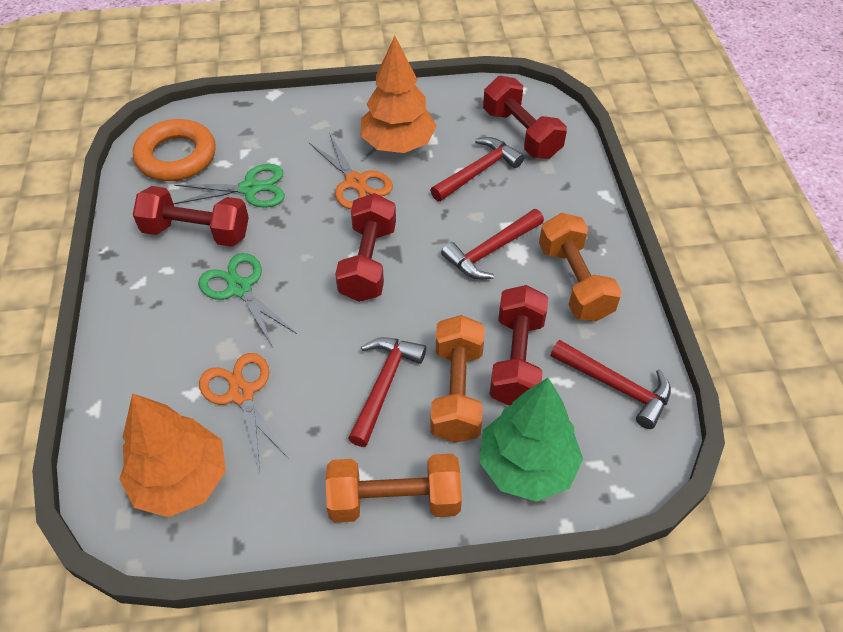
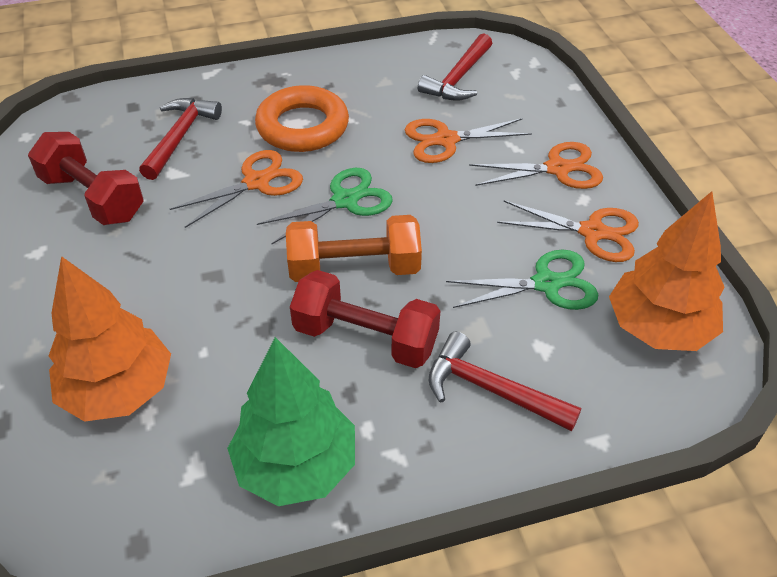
orange dumbbell: 3 -> 1
orange scissors: 2 -> 4
red dumbbell: 4 -> 2
red hammer: 4 -> 3

